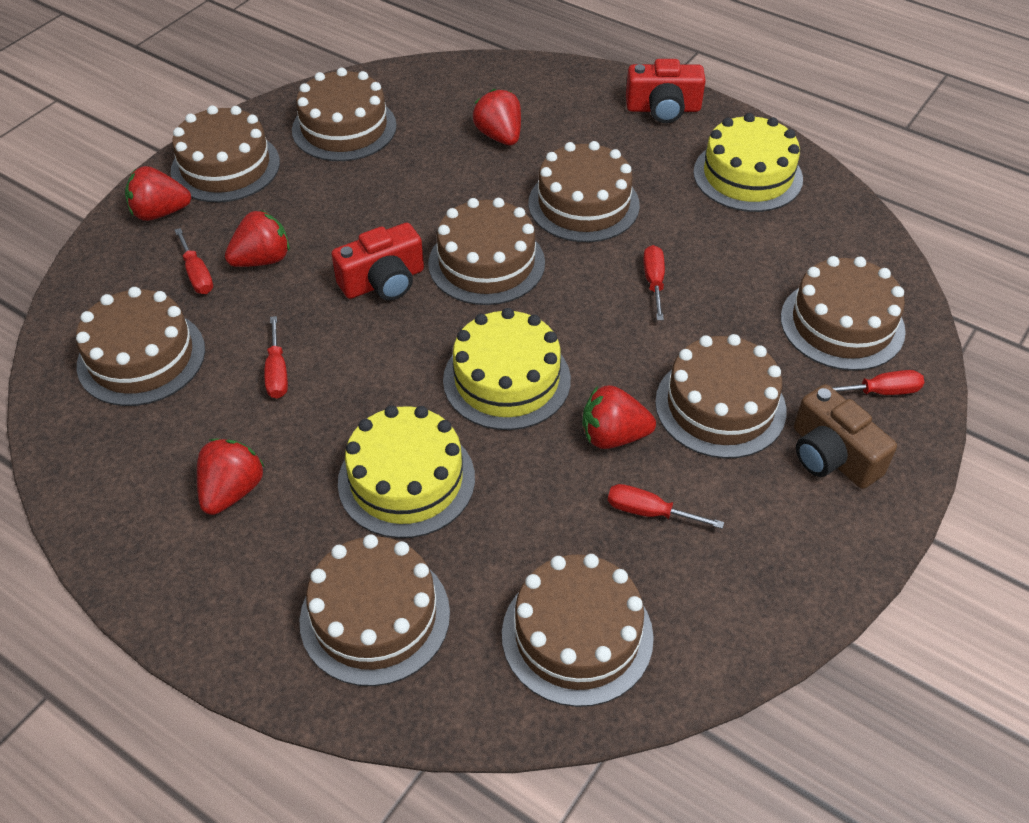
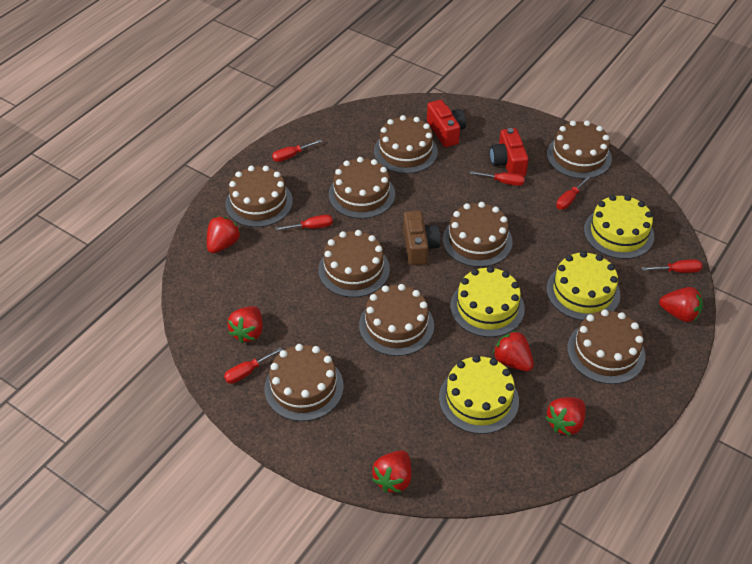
red screwdriver: 5 -> 6
red strawberry: 5 -> 6
yellow cake: 3 -> 4

